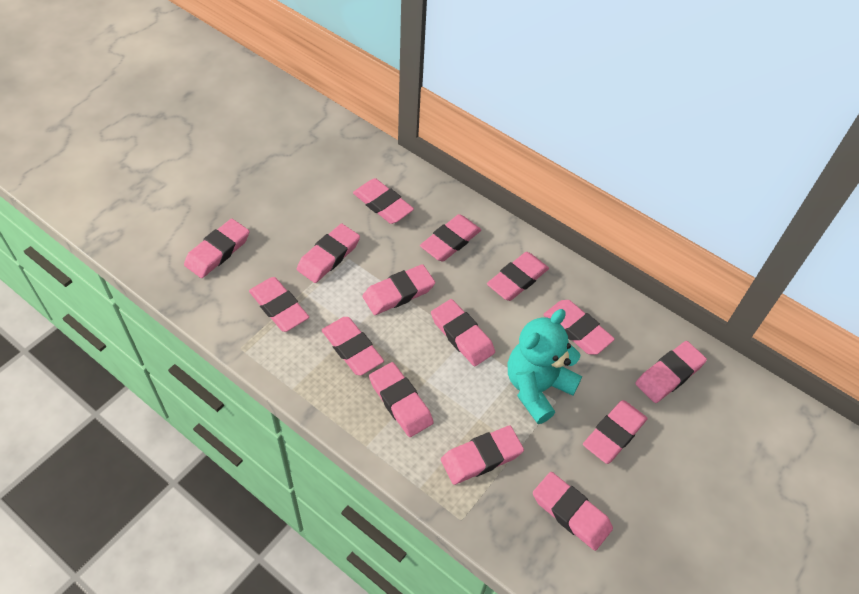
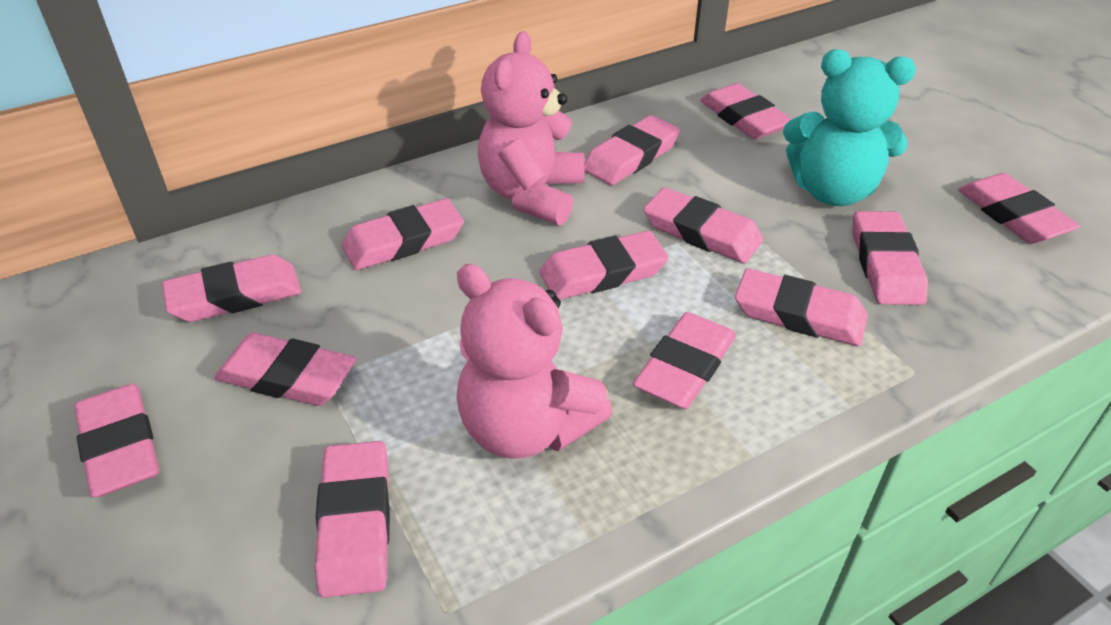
pink eraser: 15 -> 13
pink teddy bear: 0 -> 2

